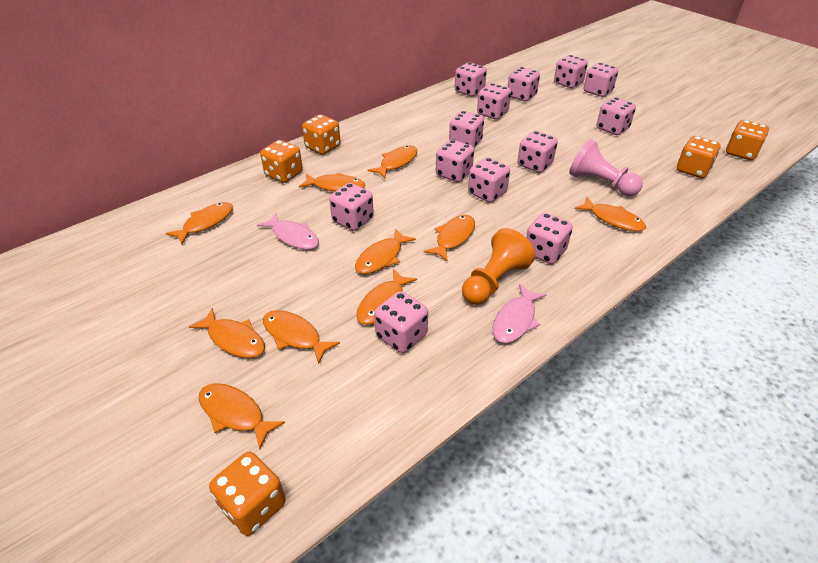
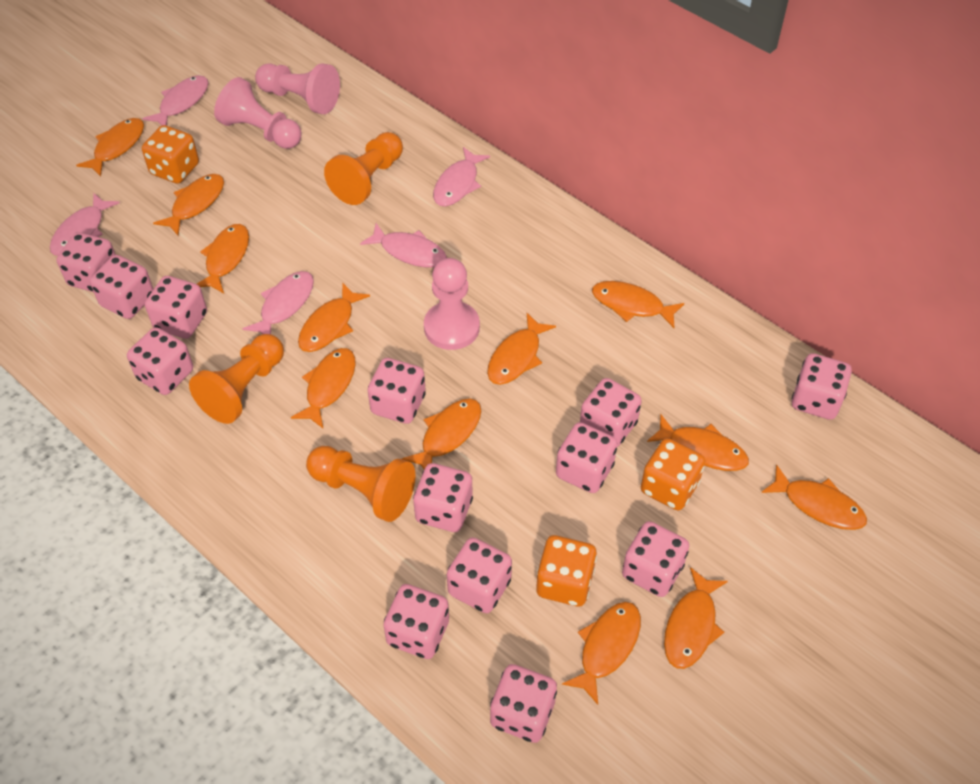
orange dice: 5 -> 3
orange fish: 10 -> 12
orange pawn: 1 -> 3
pink fish: 2 -> 5
pink pawn: 1 -> 3

